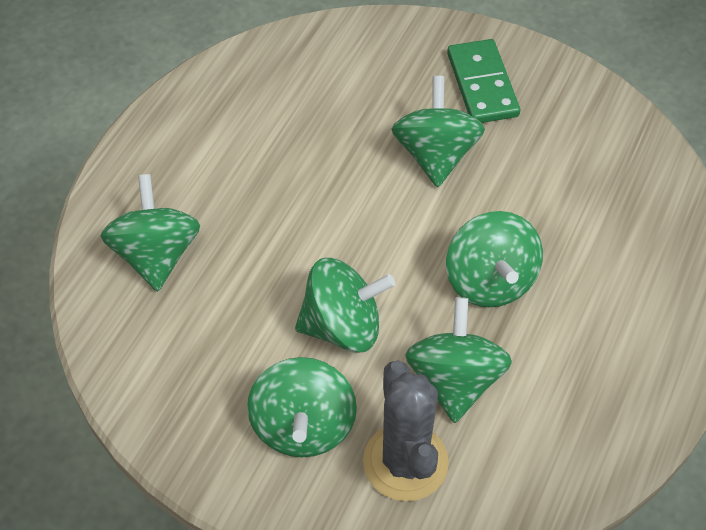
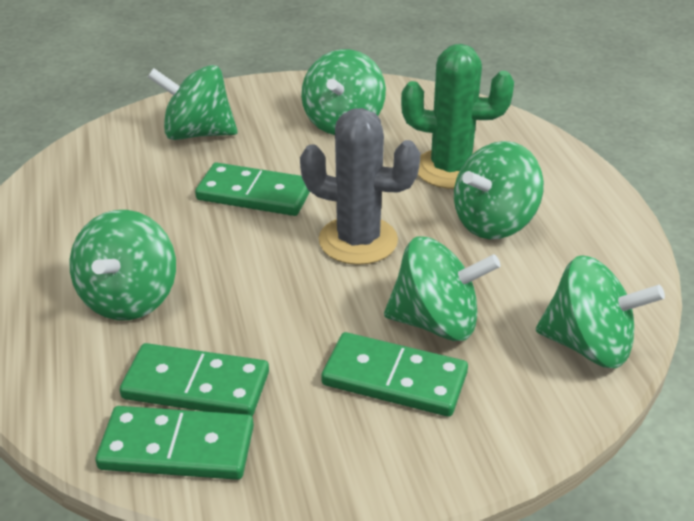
green cactus: 0 -> 1
green domino: 1 -> 4

